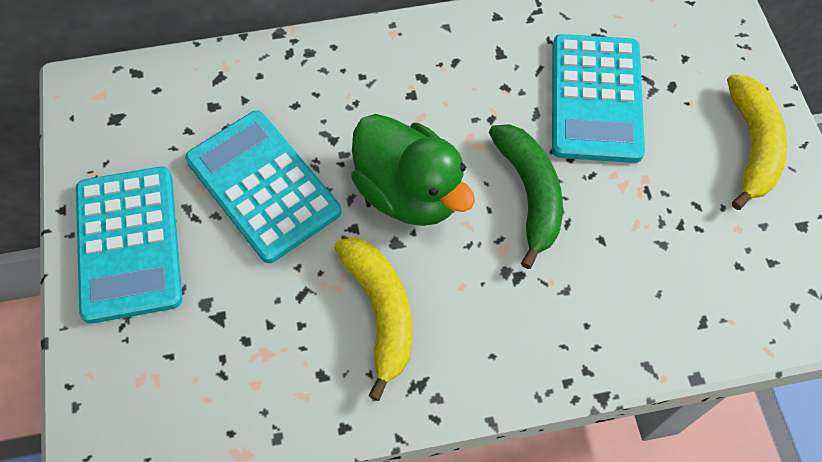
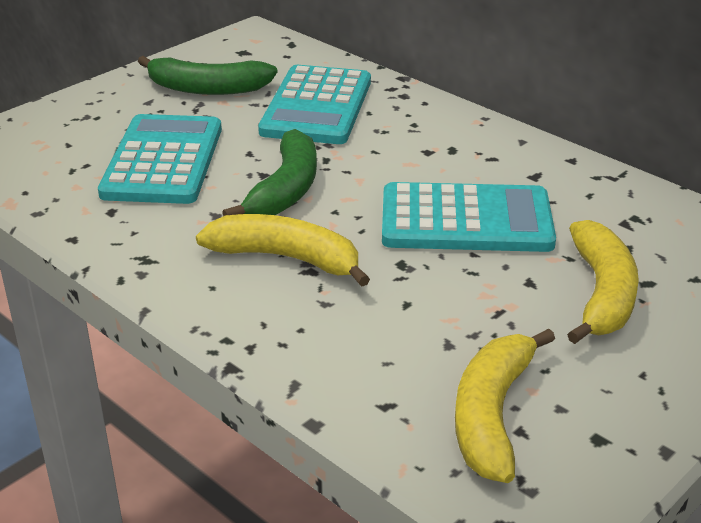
green banana: 1 -> 2
green duck: 1 -> 0
yellow banana: 2 -> 3

